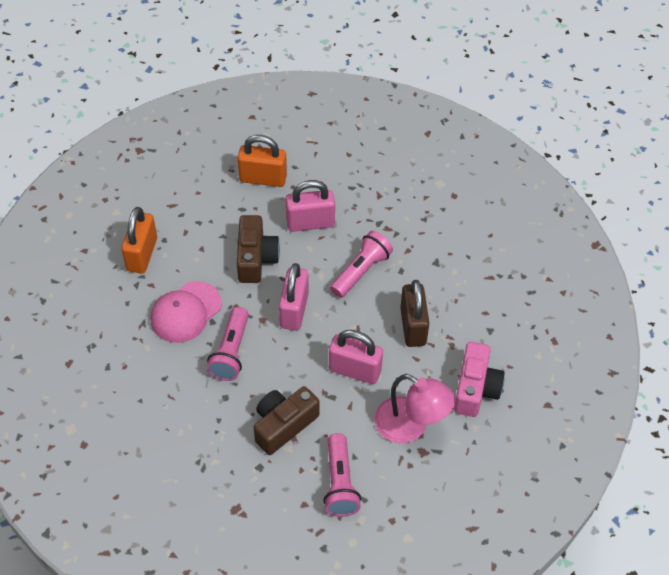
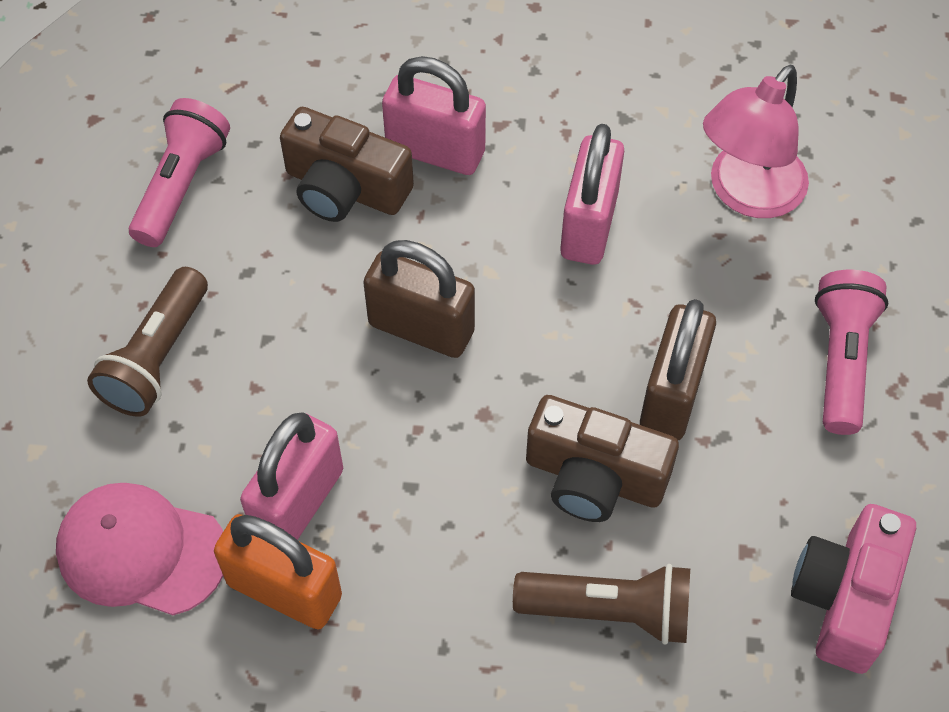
brown flashlight: 0 -> 2
brown padlock: 1 -> 2
orange padlock: 2 -> 1
pink flashlight: 3 -> 2

